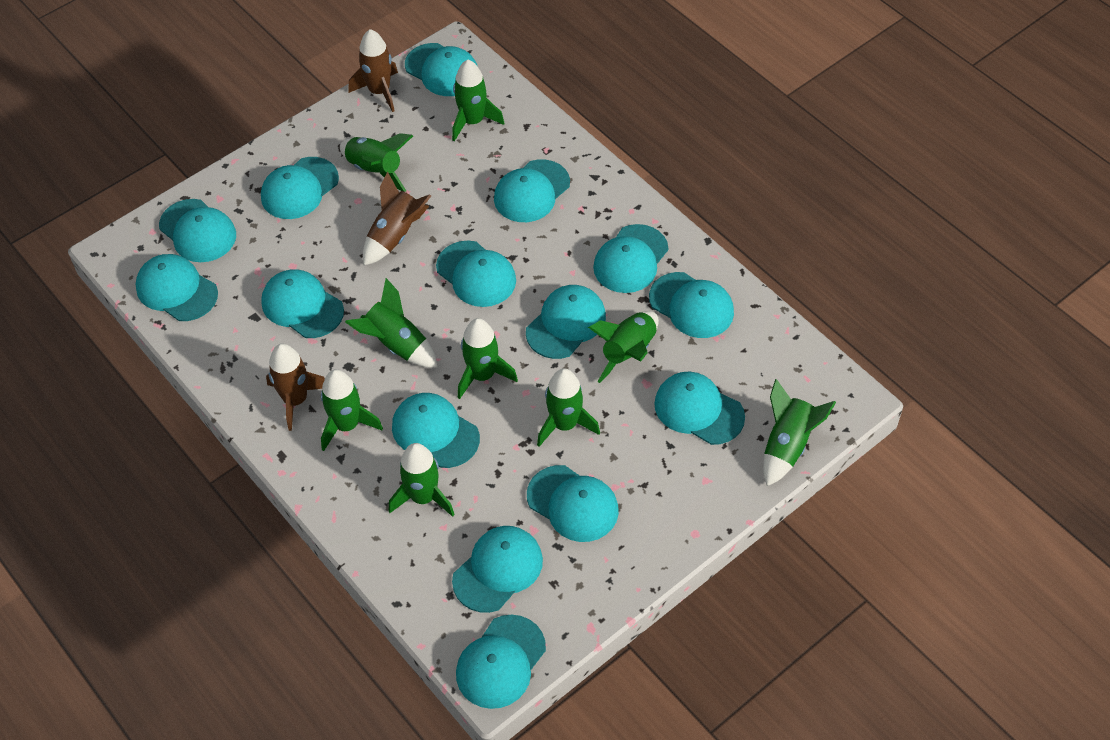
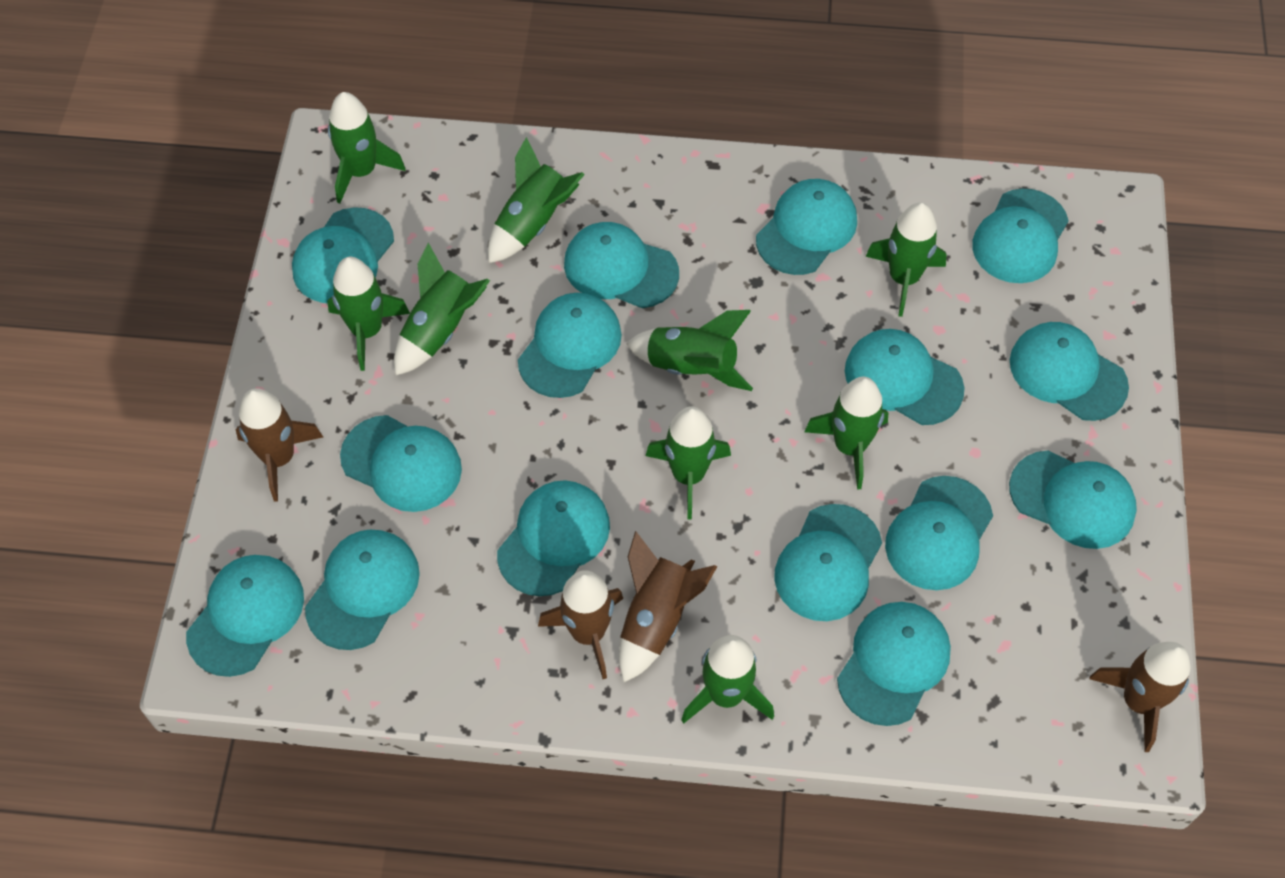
brown rocket: 3 -> 4

